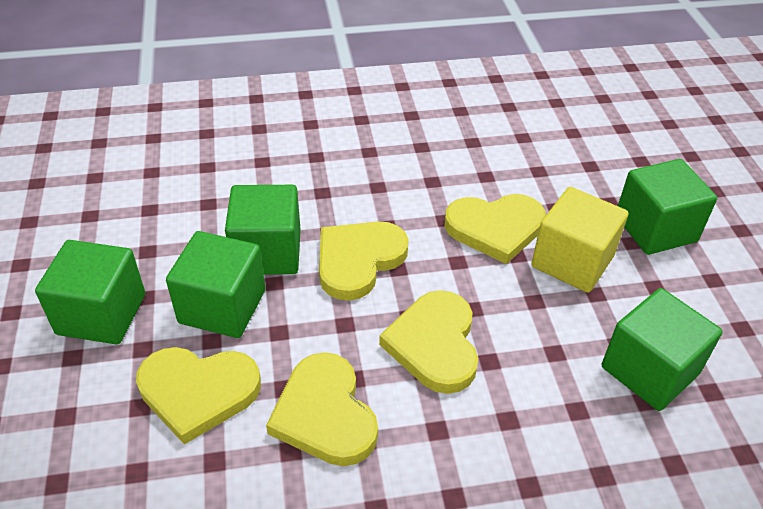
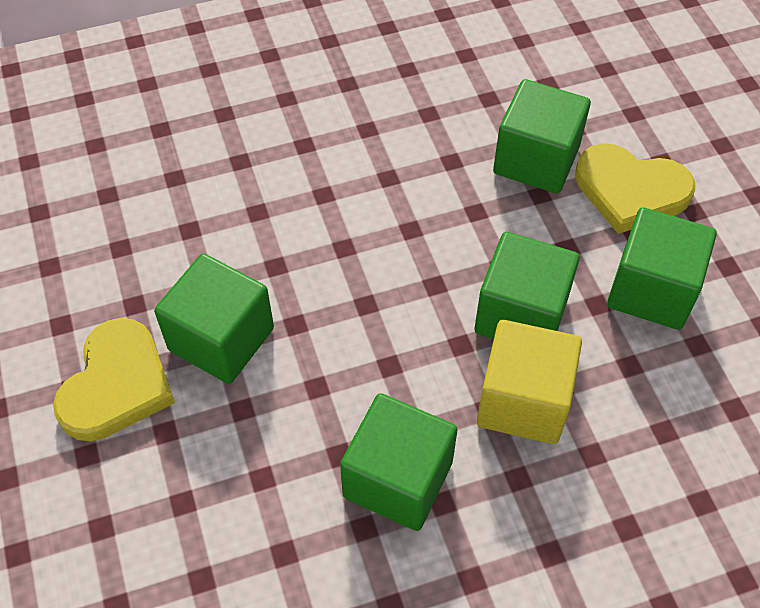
yellow heart: 5 -> 2

